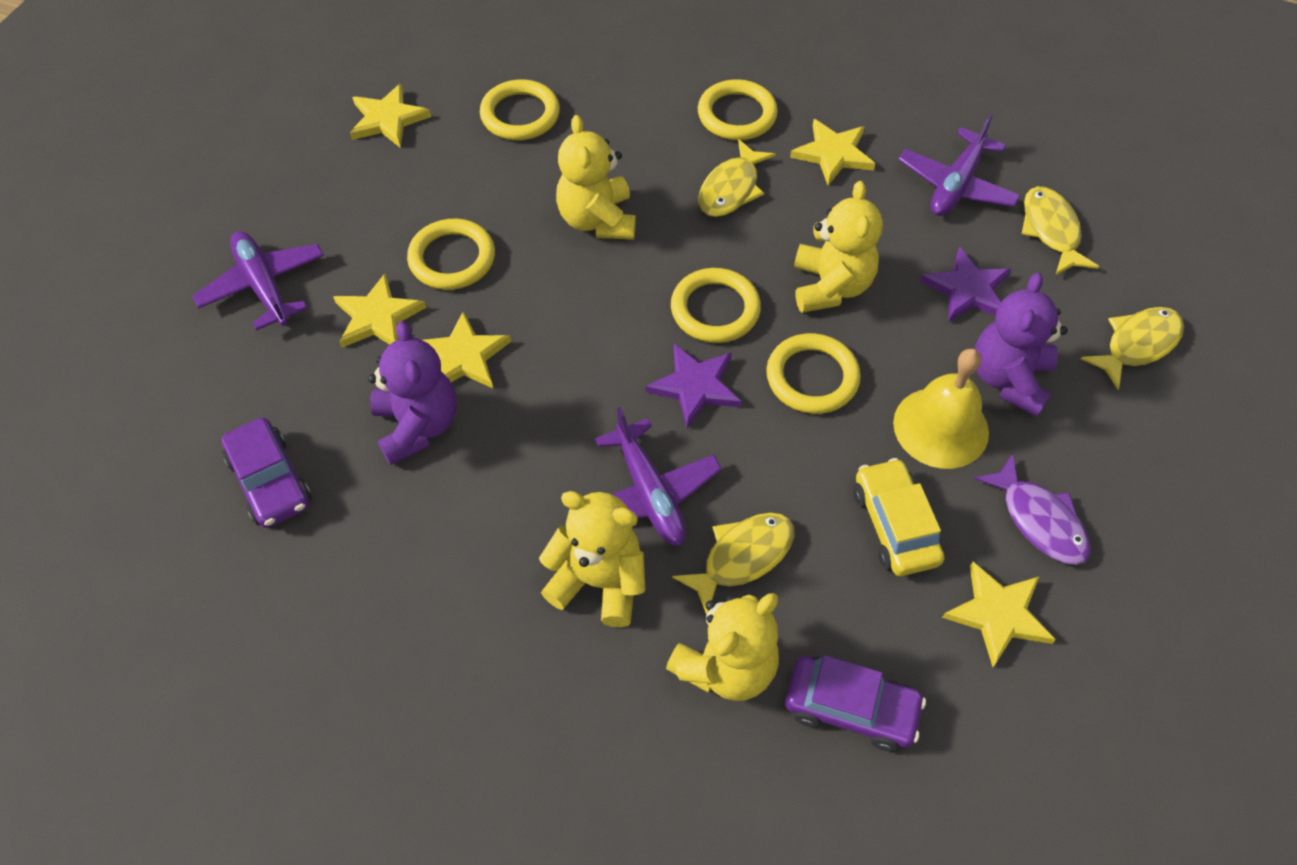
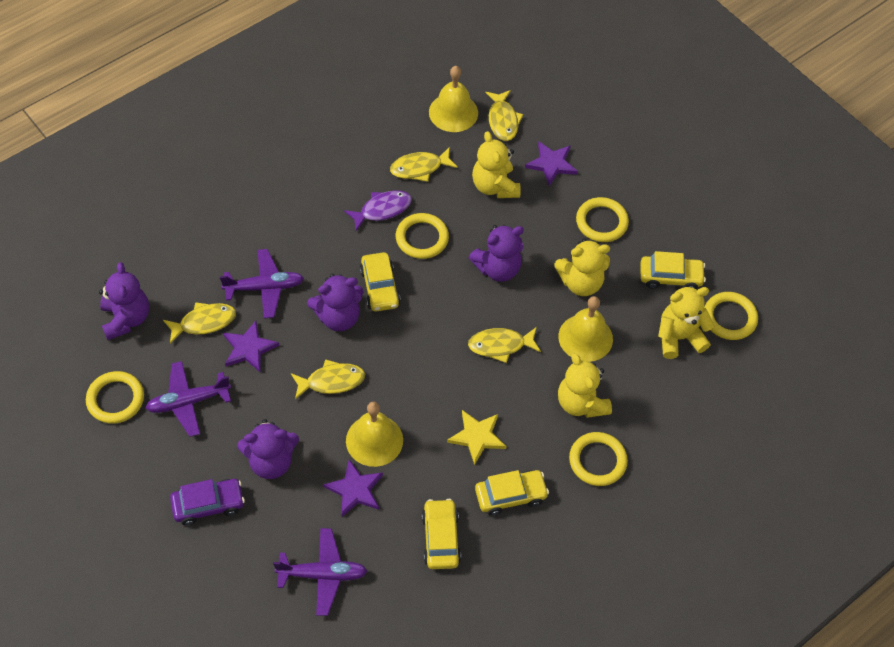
purple car: 2 -> 1
purple star: 2 -> 3
purple teddy bear: 2 -> 4
yellow bell: 1 -> 3
yellow car: 1 -> 4
yellow fish: 4 -> 5
yellow star: 5 -> 1

